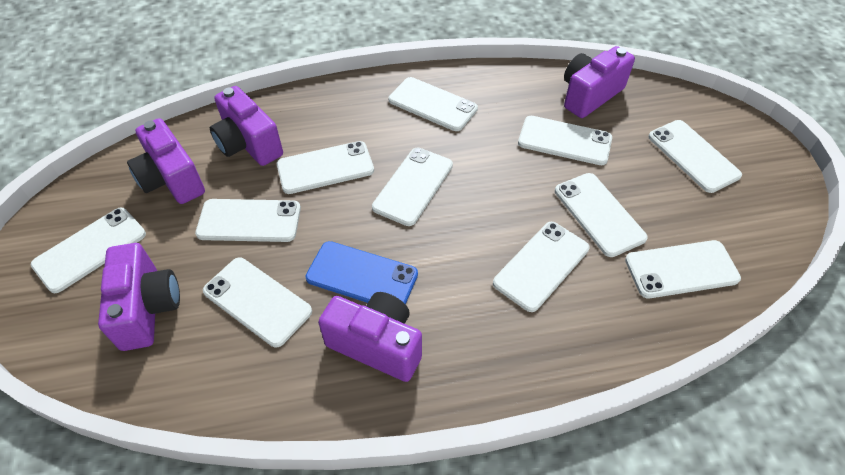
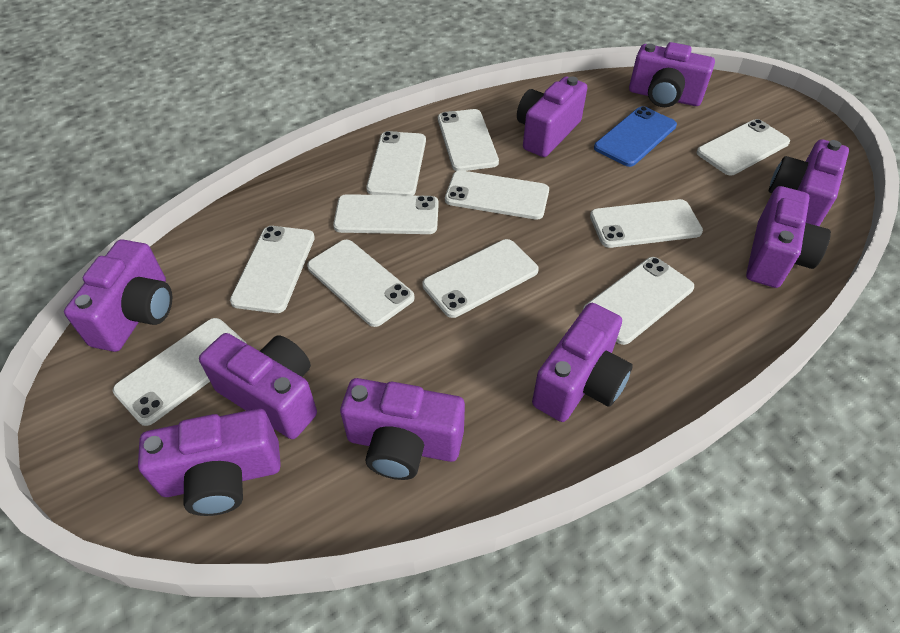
purple camera: 5 -> 9

